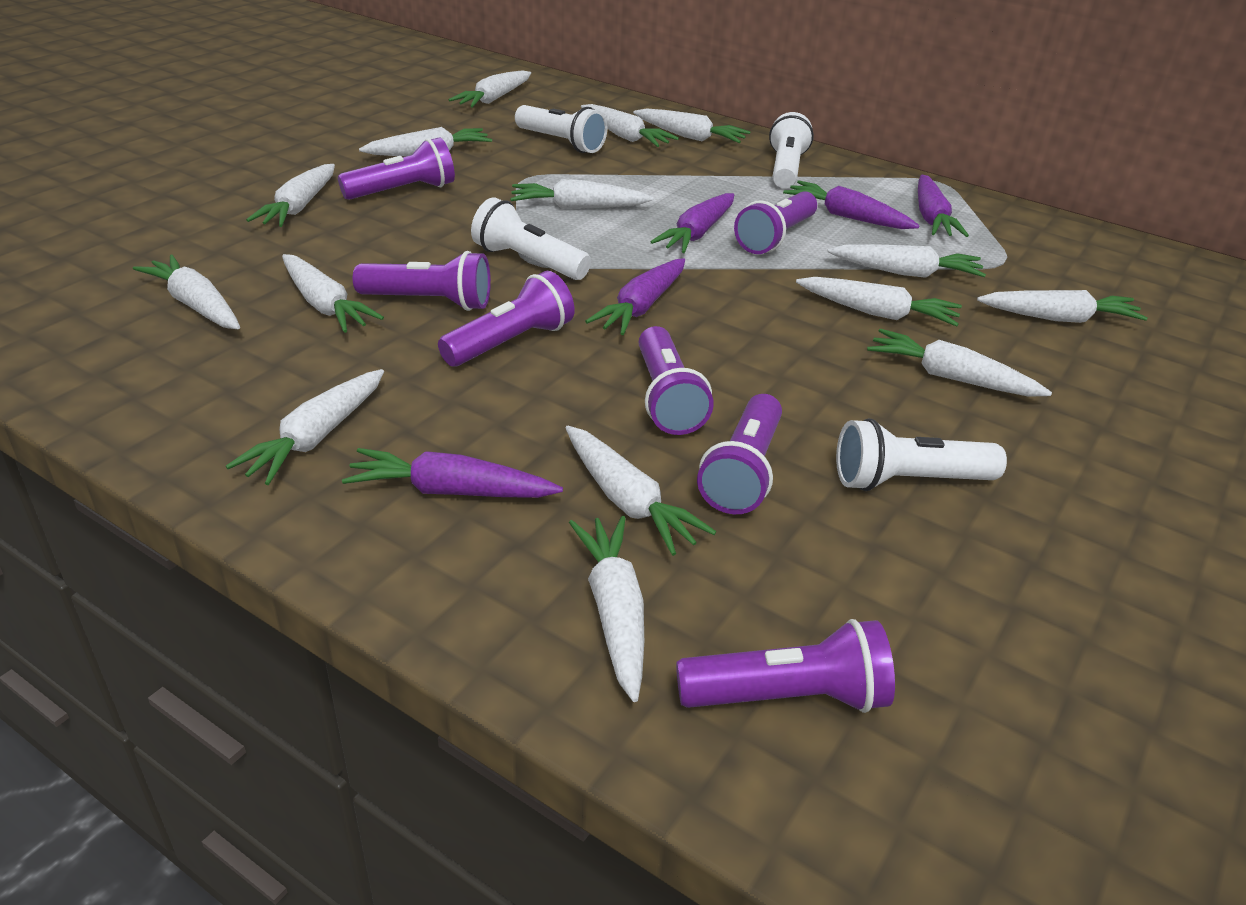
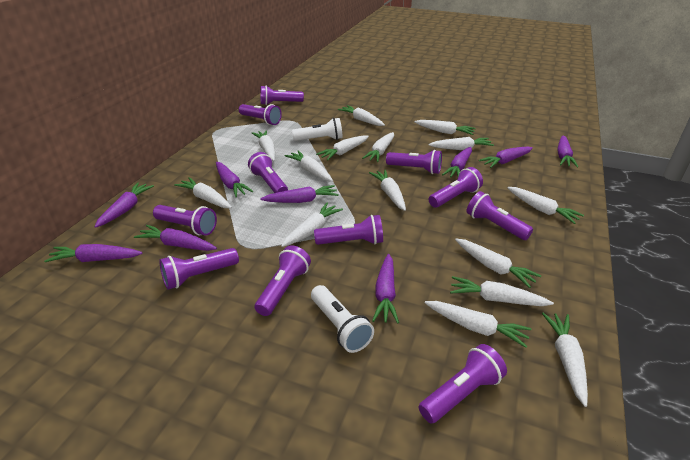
purple carrot: 5 -> 9
purple flashlight: 7 -> 11
white flashlight: 4 -> 2

